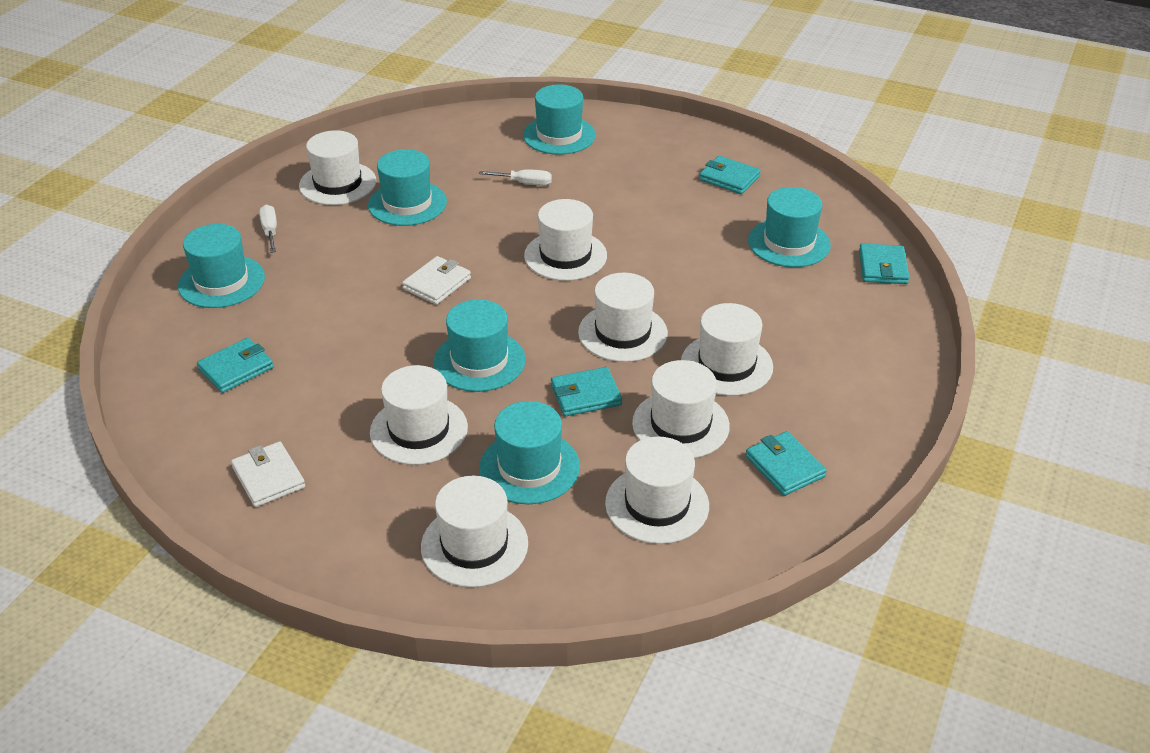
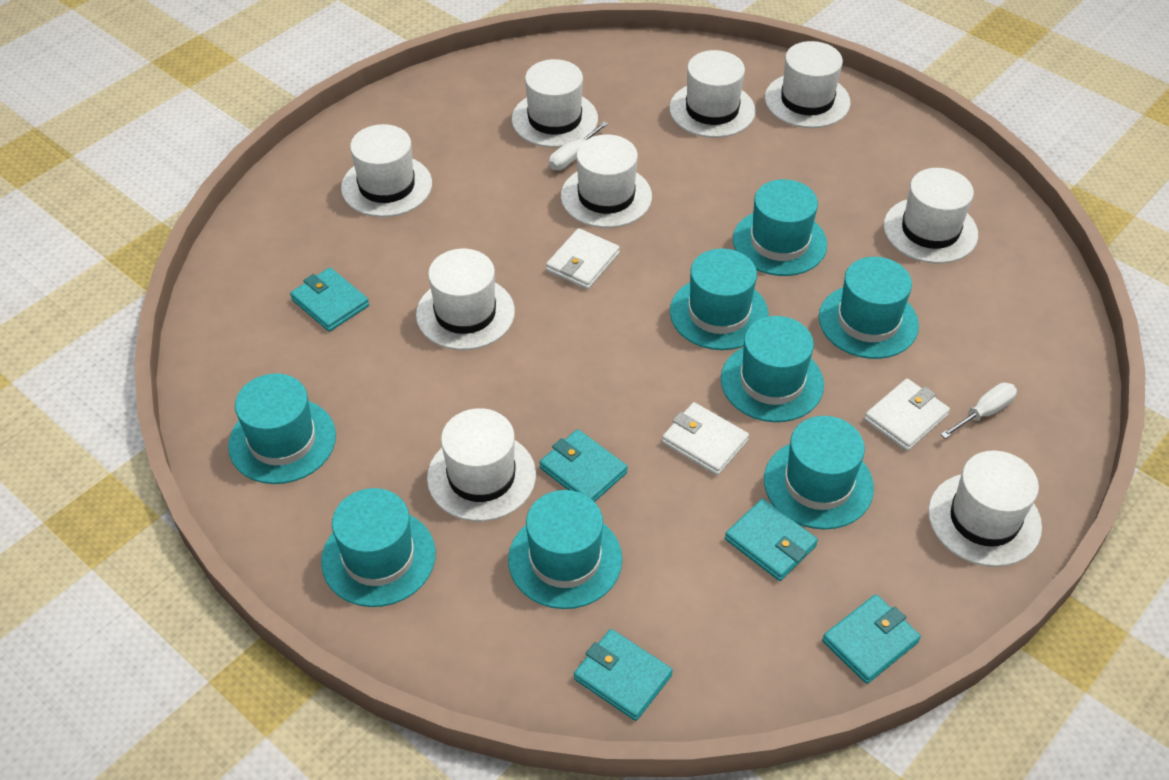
turquoise hat: 6 -> 8
white hat: 8 -> 9
white wallet: 2 -> 3

